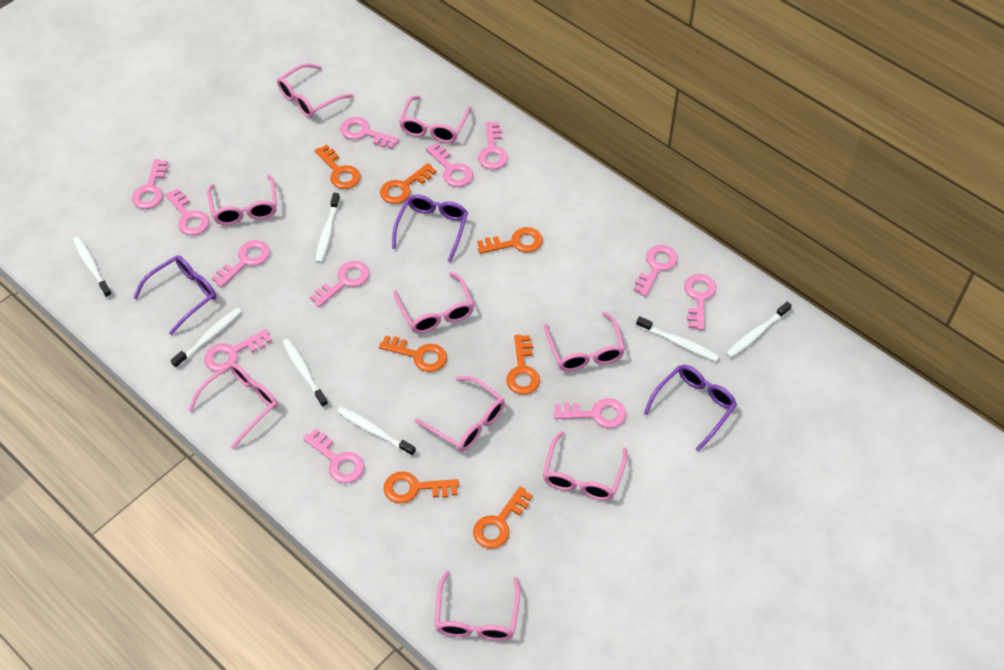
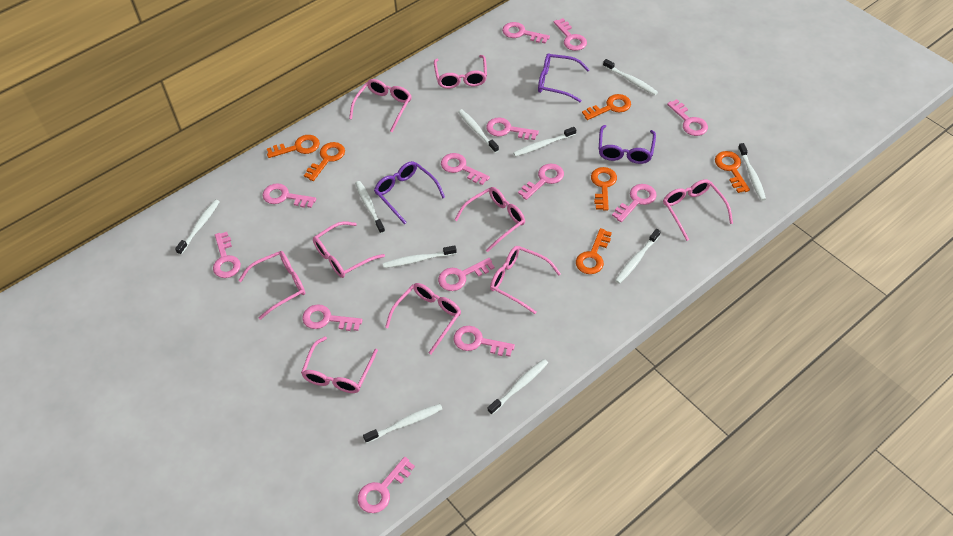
orange key: 7 -> 6
pink key: 12 -> 13
white toothbrush: 7 -> 10

